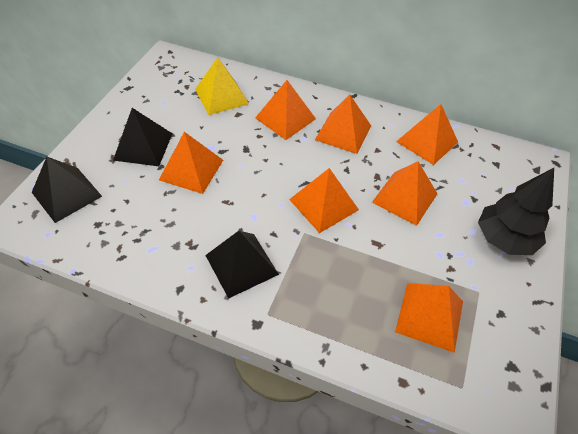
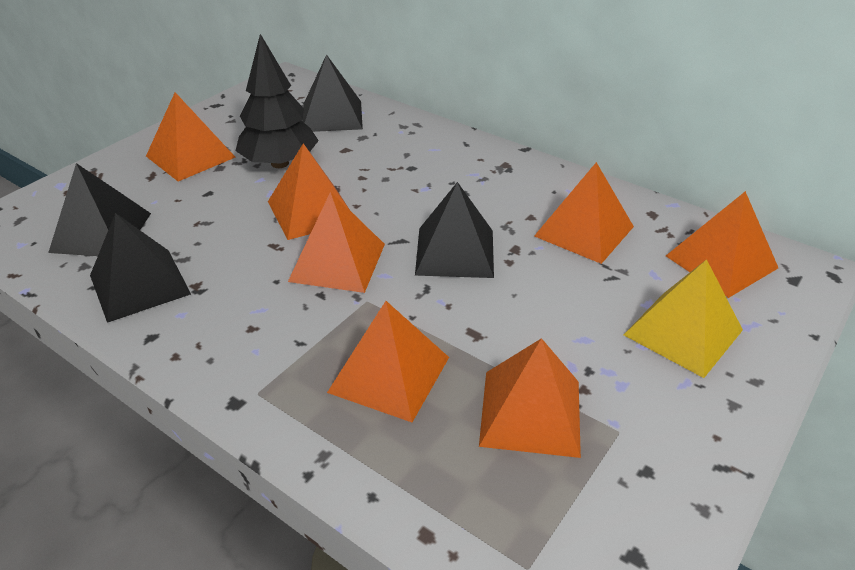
black pyramid: 3 -> 4

